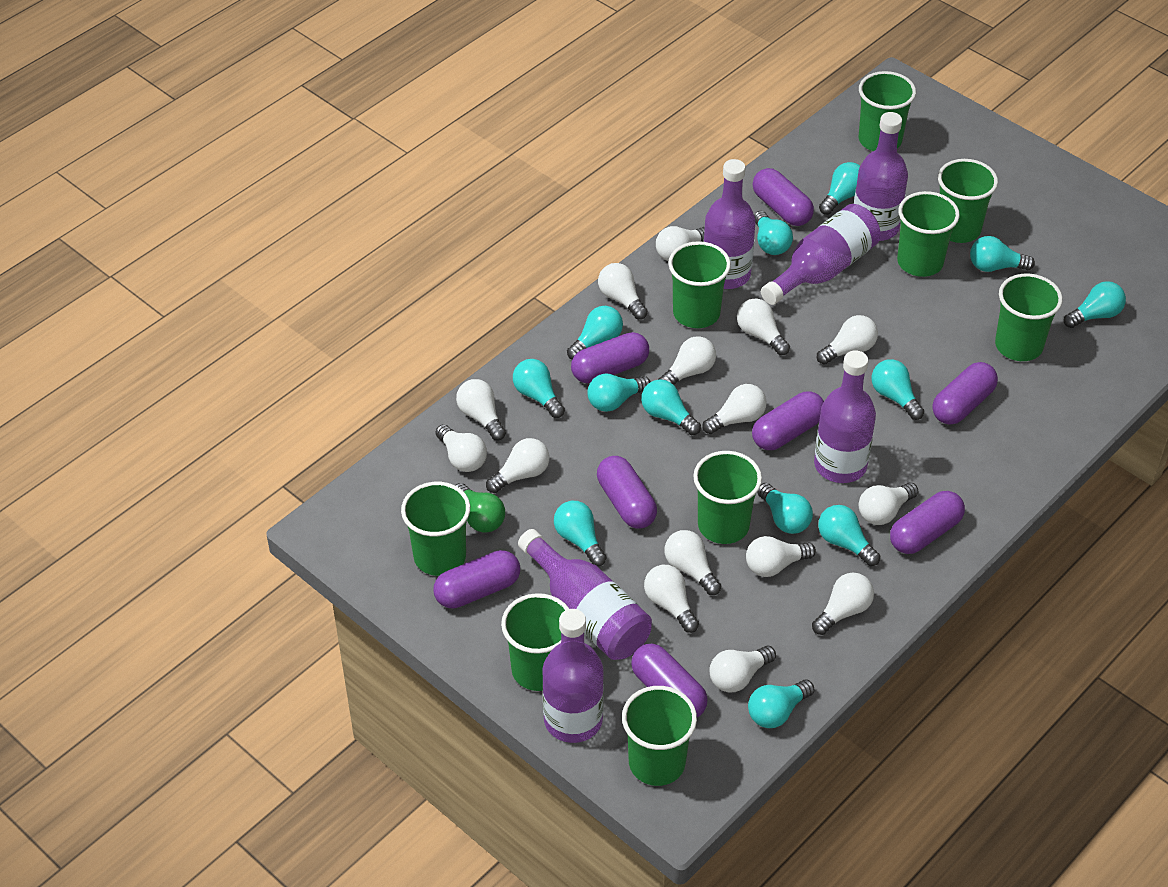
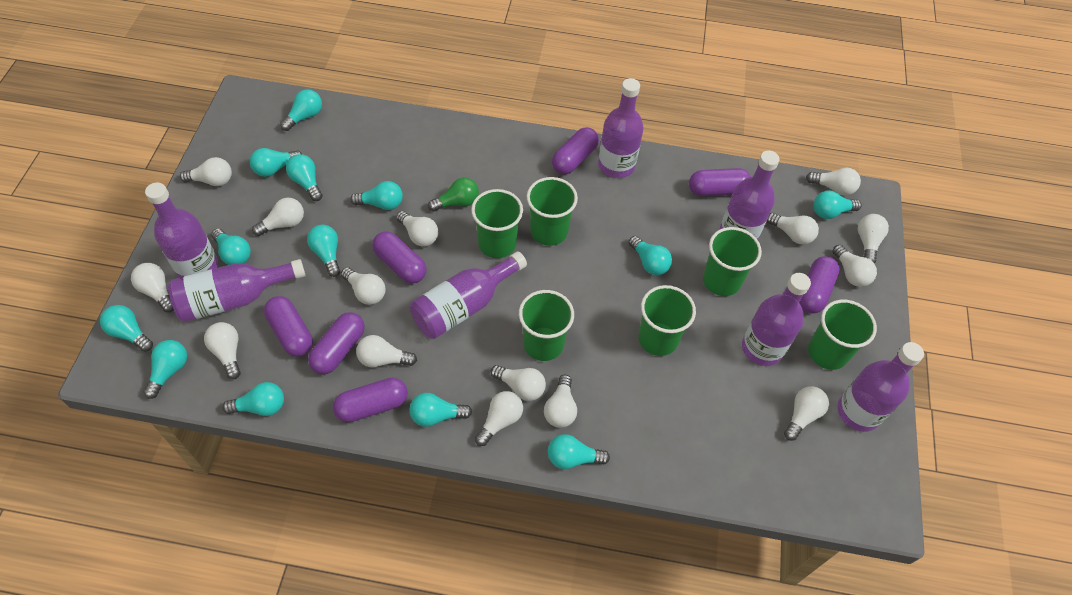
green cup: 9 -> 6
purple bottle: 6 -> 7
purple capsule: 8 -> 7

